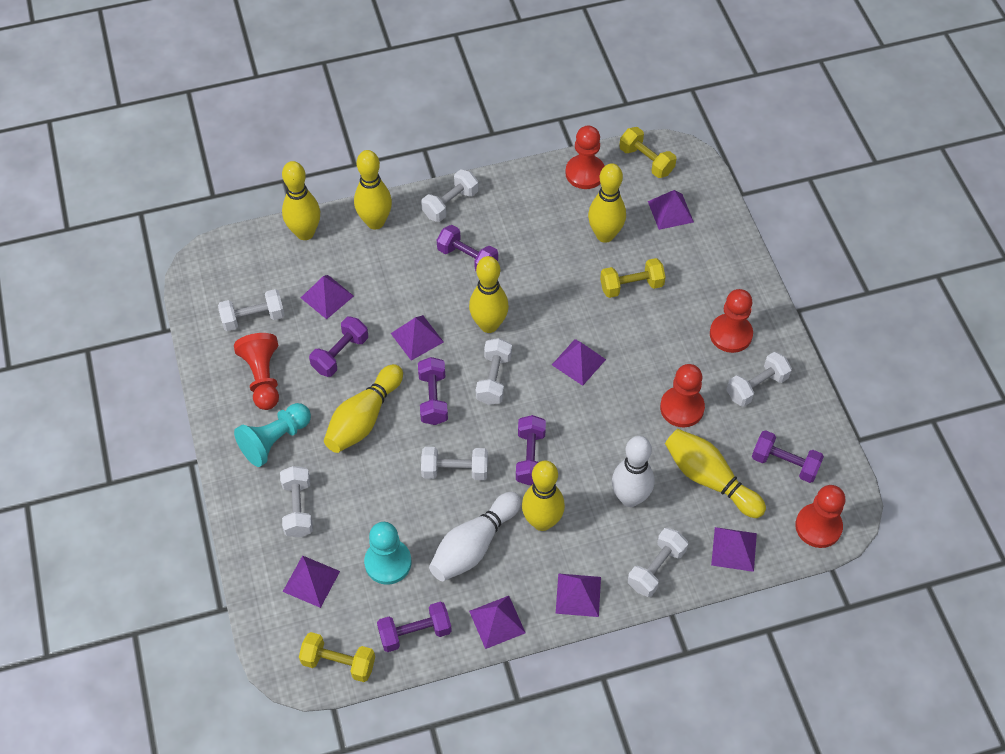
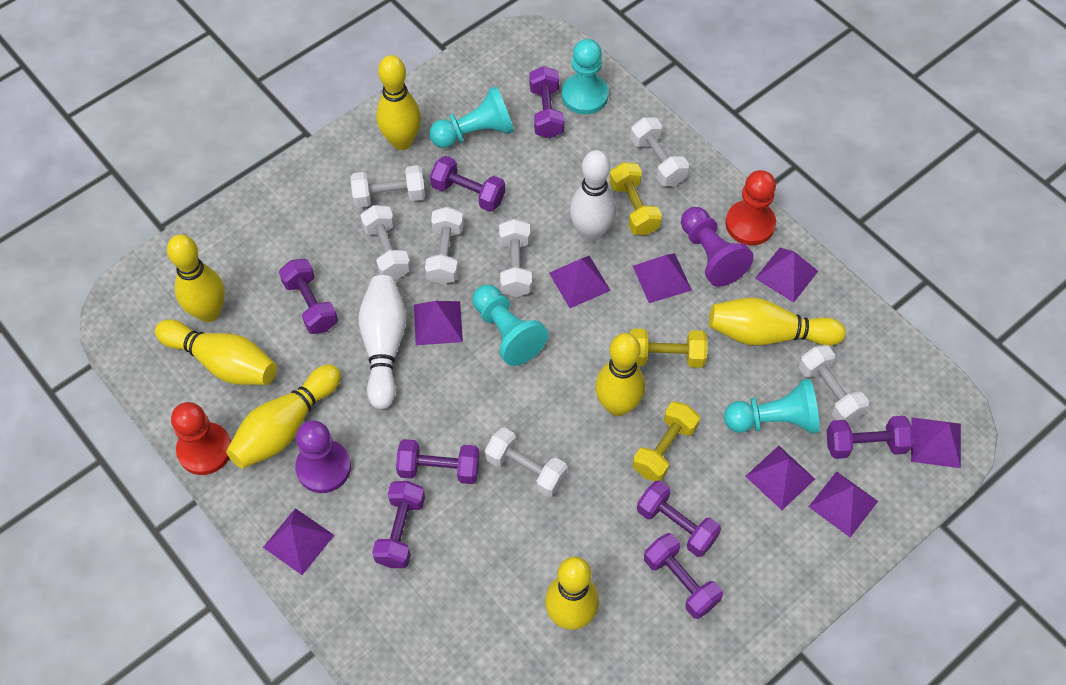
purple dumbbell: 6 -> 8
purple pawn: 0 -> 2
red pawn: 5 -> 2
turquoise pawn: 2 -> 4

